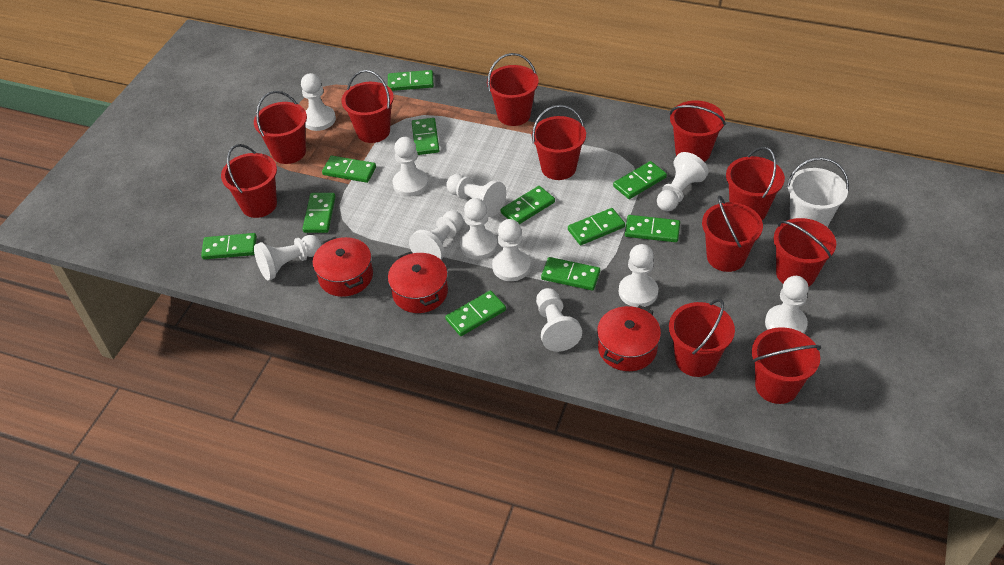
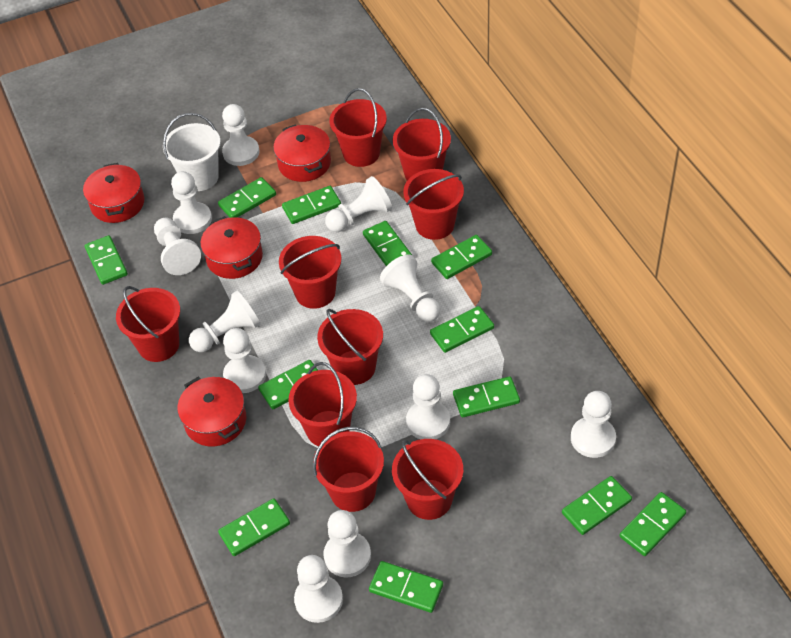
green domino: 11 -> 12
red bucket: 11 -> 9
red pot: 3 -> 4

